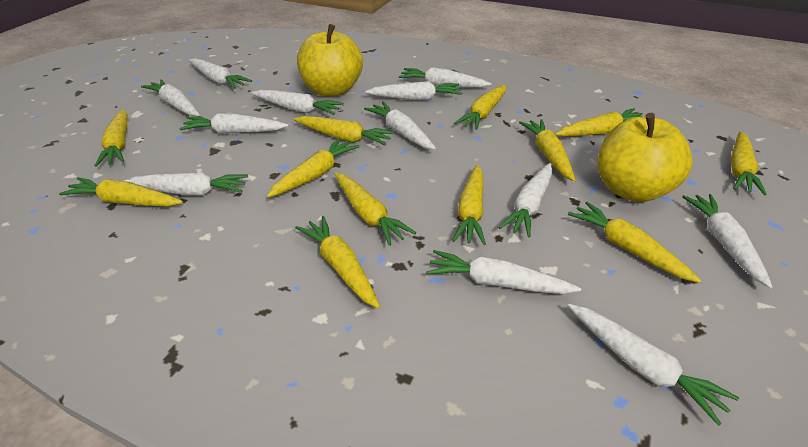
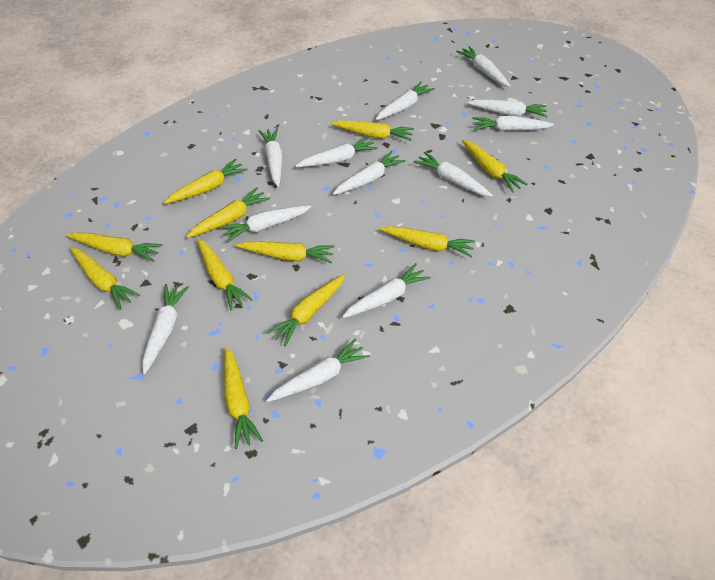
yellow apple: 2 -> 0
yellow carrot: 12 -> 11

